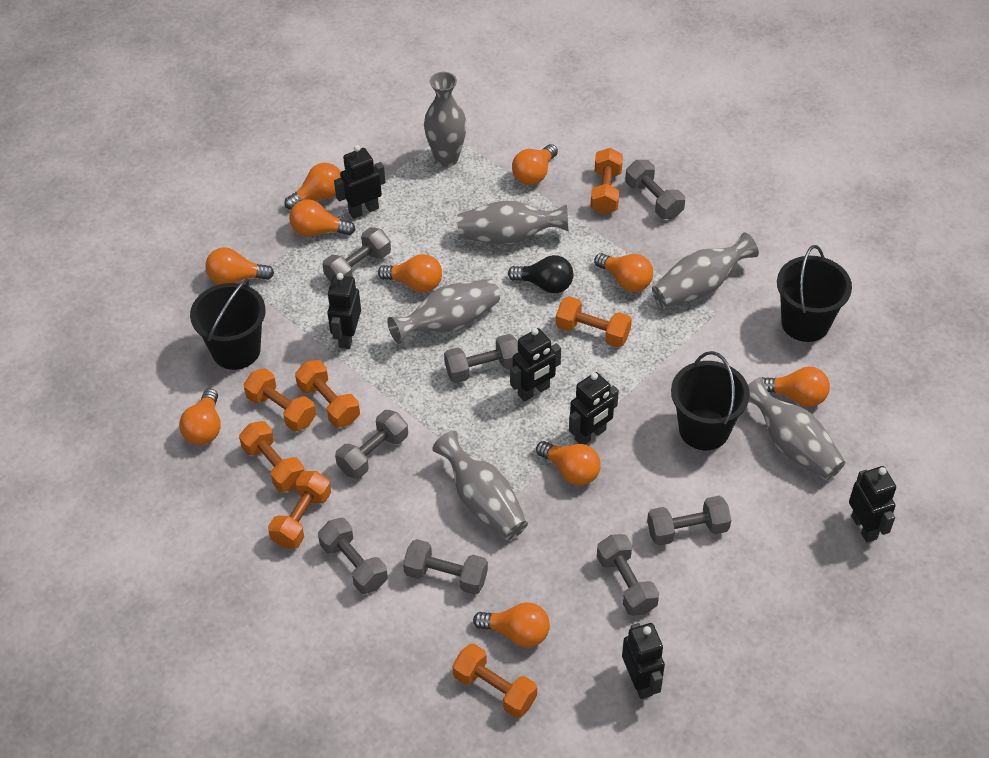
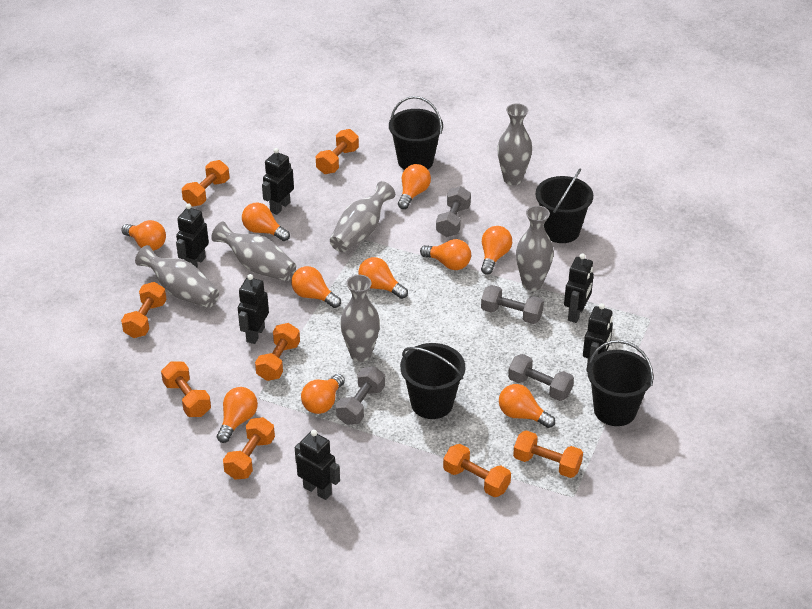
black bucket: 3 -> 4
black light bulb: 1 -> 0
grey dumbbell: 8 -> 4
orange dumbbell: 7 -> 8

